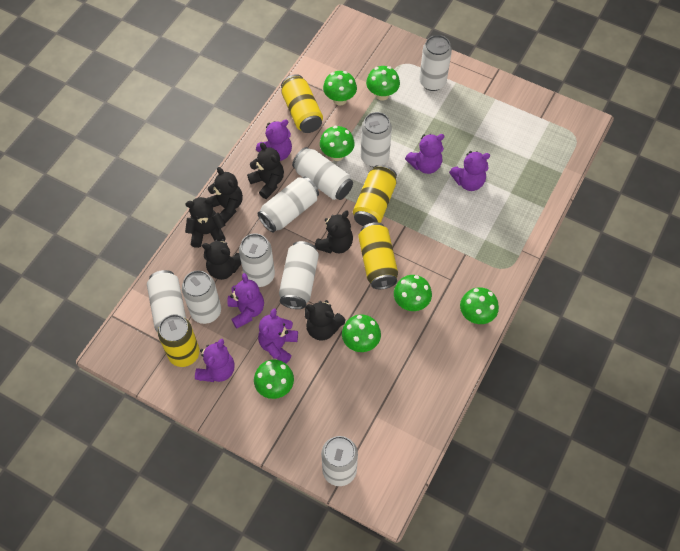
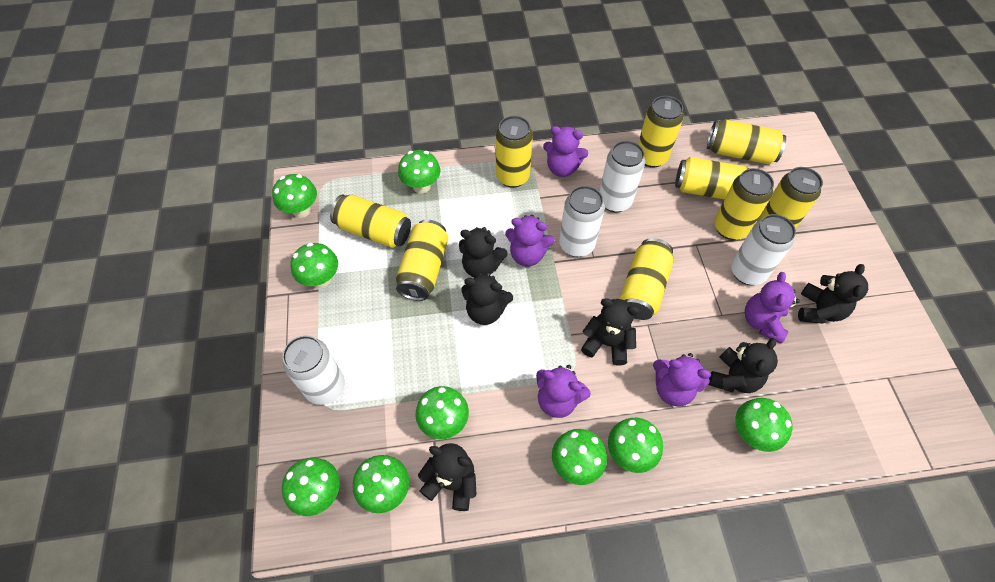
green mushroom: 7 -> 9
purple teddy bear: 6 -> 5
white can: 9 -> 4
yellow can: 4 -> 9

